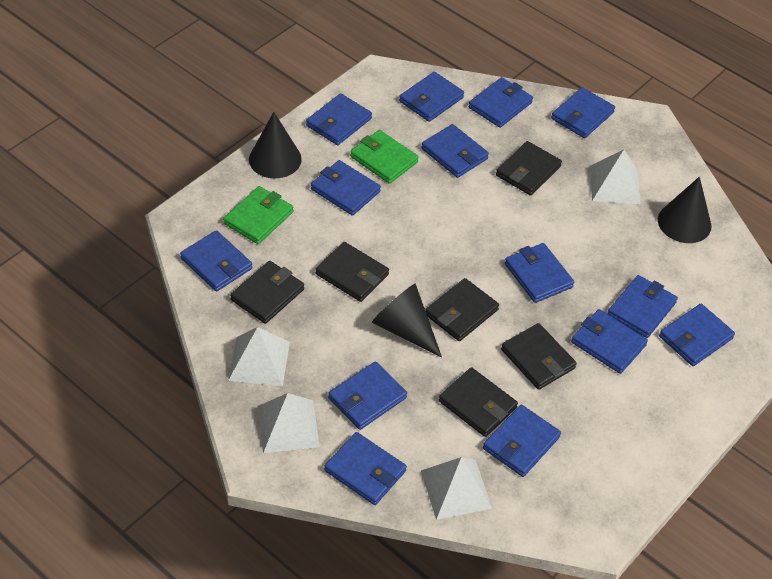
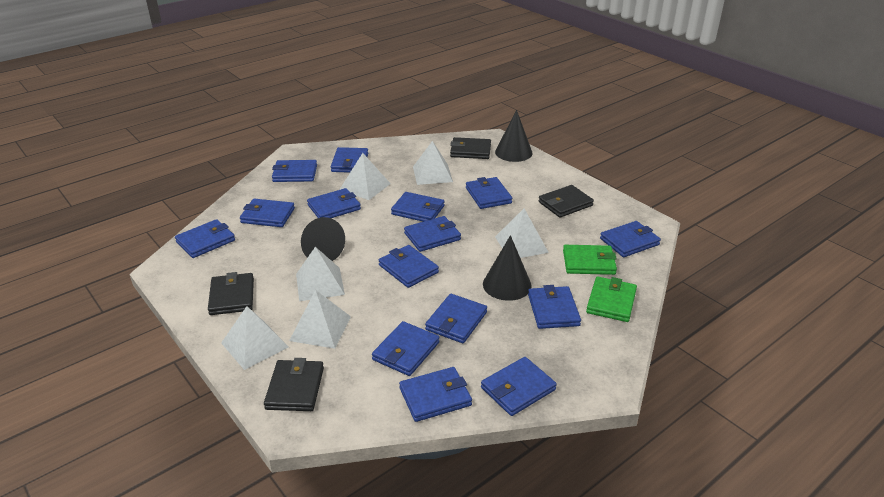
black wallet: 6 -> 4
blue wallet: 14 -> 15
white pyramid: 4 -> 6

